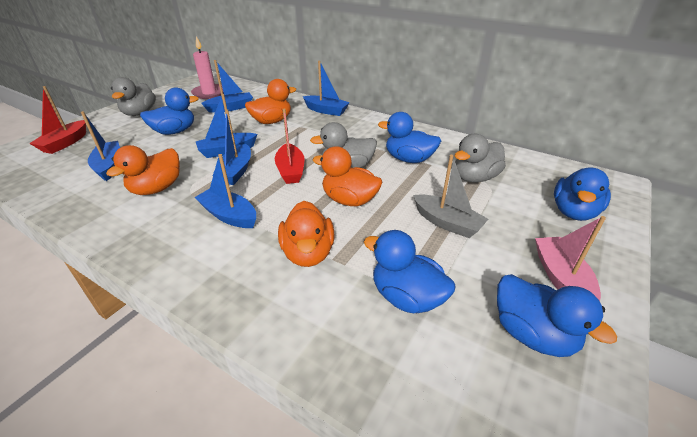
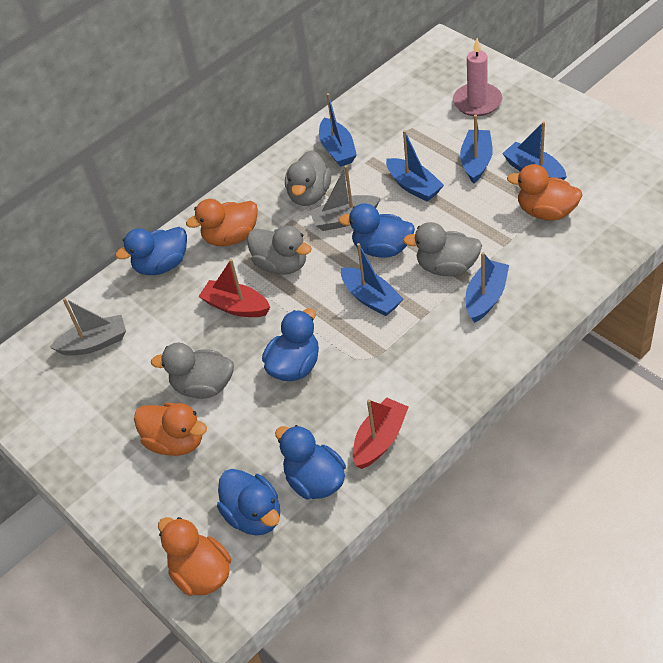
grey boat: 1 -> 2
grey duck: 3 -> 4
pink boat: 1 -> 0

